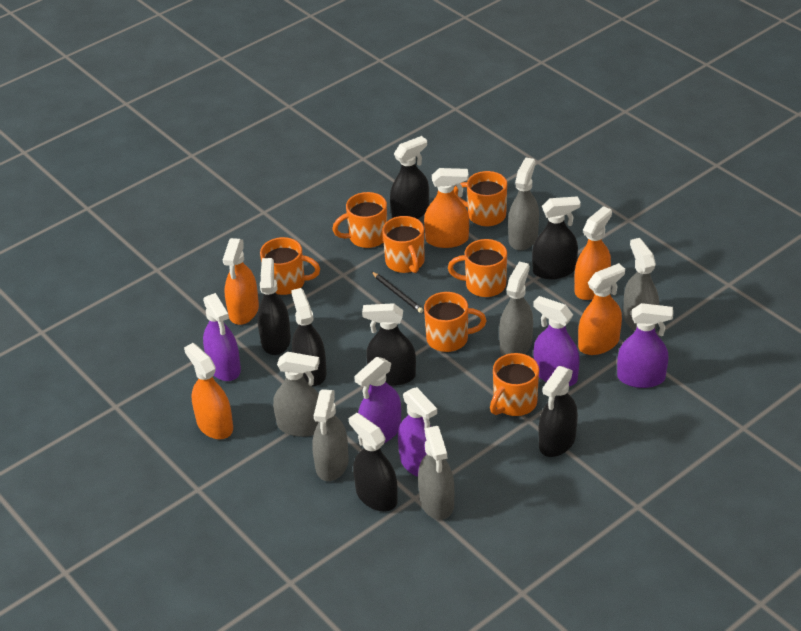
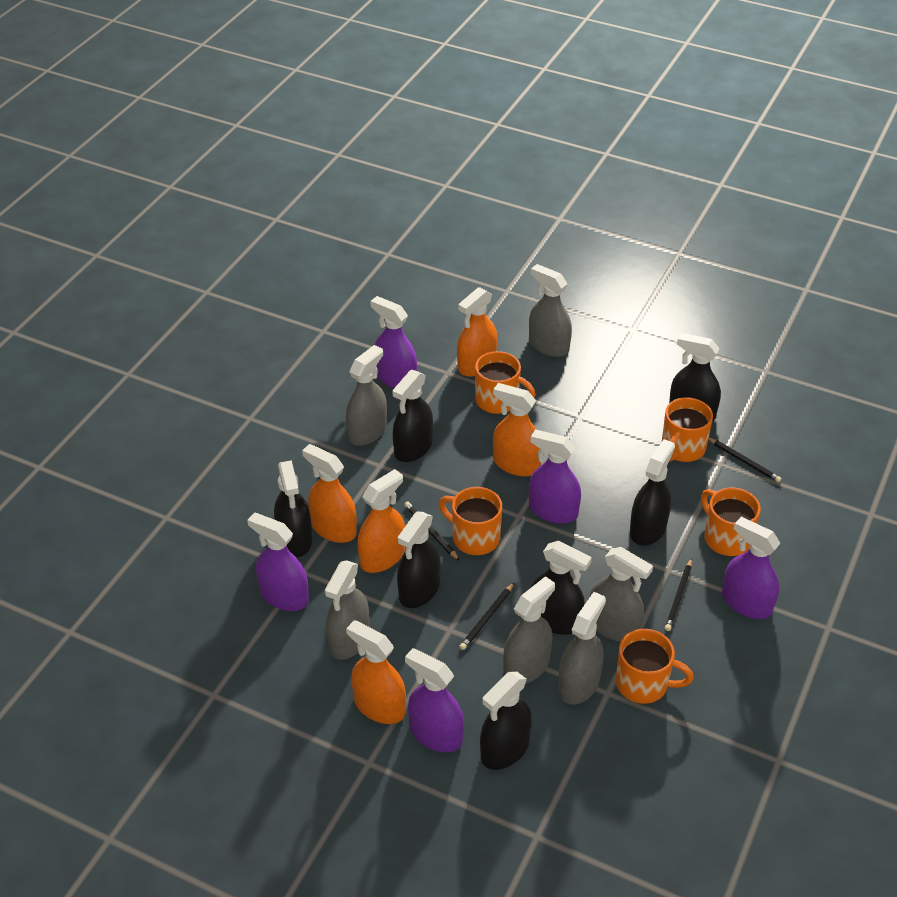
black pencil: 1 -> 4
orange mug: 7 -> 5

